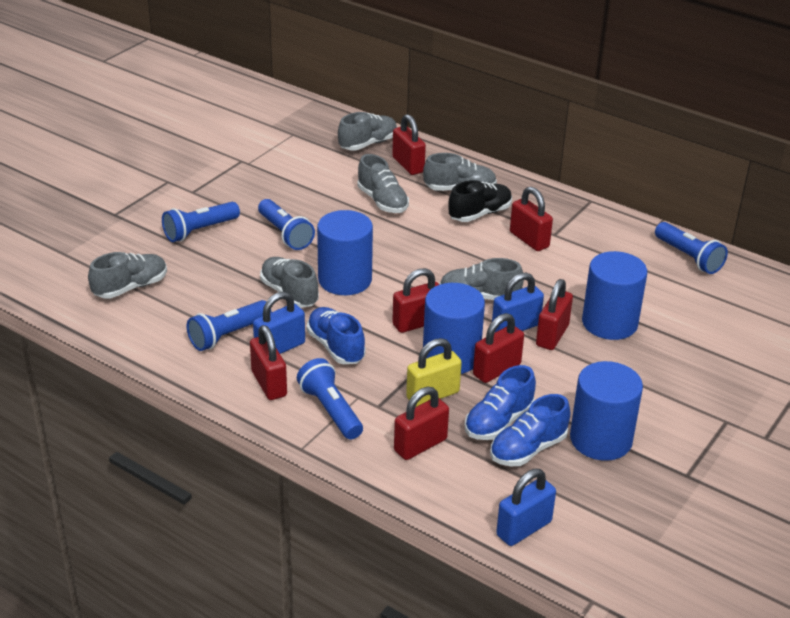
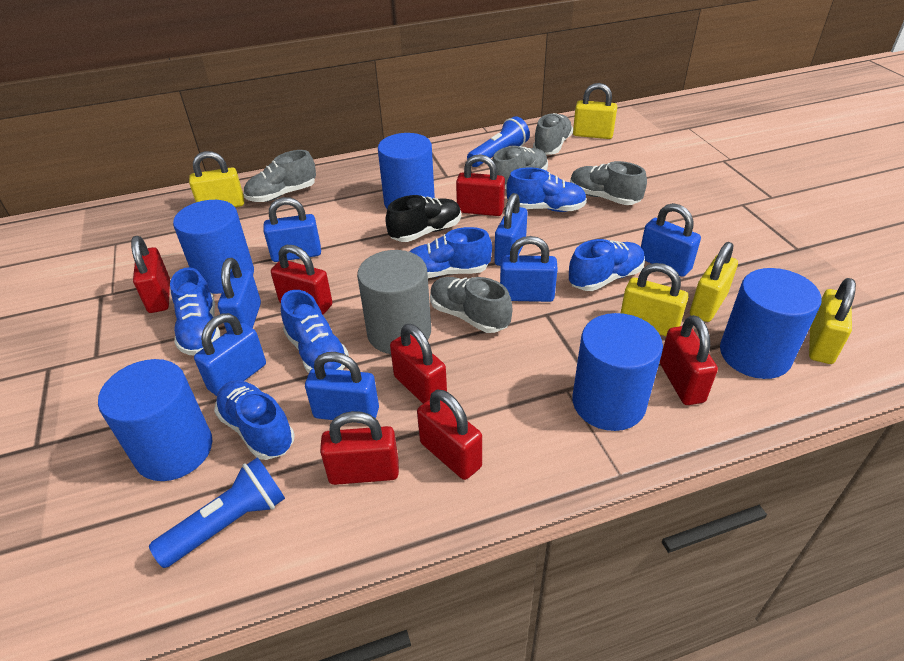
blue cylinder: 4 -> 5
blue flashlight: 5 -> 2
blue padlock: 3 -> 7
blue shoe: 3 -> 6
grey cylinder: 0 -> 1
grey shoe: 6 -> 5
yellow padlock: 1 -> 5

